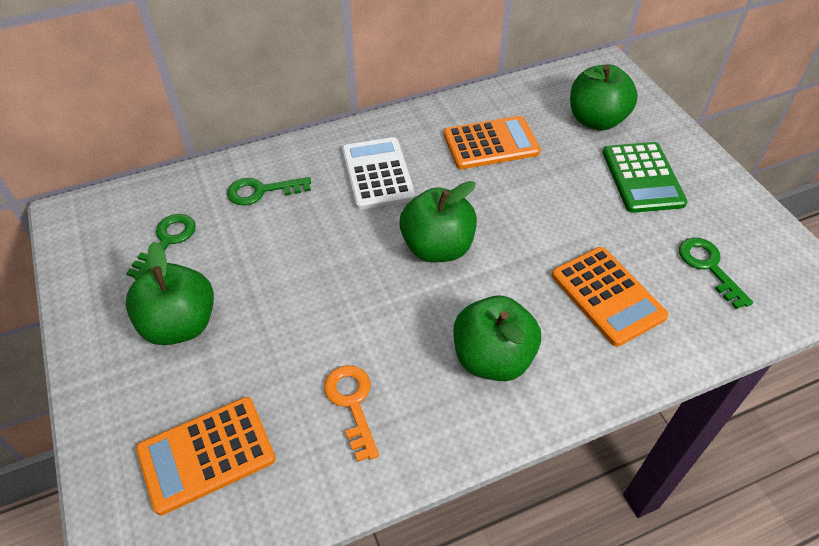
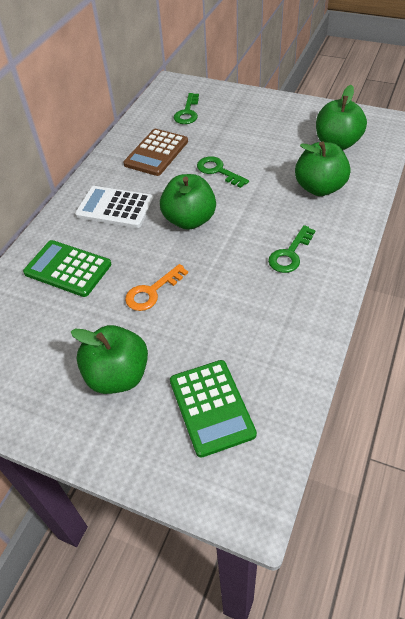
brown calculator: 0 -> 1
green calculator: 1 -> 2
orange calculator: 3 -> 0

